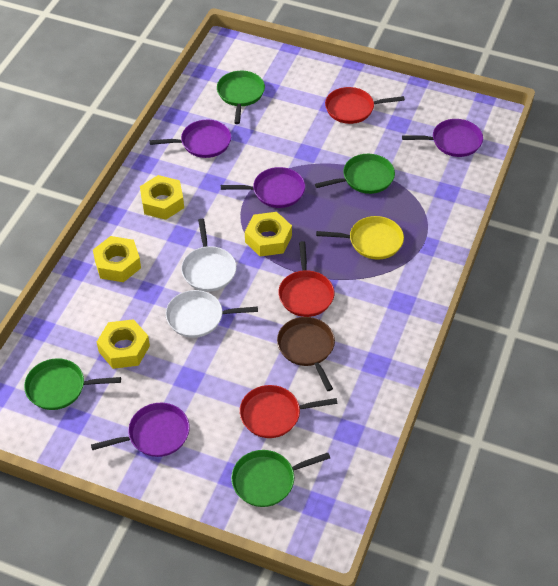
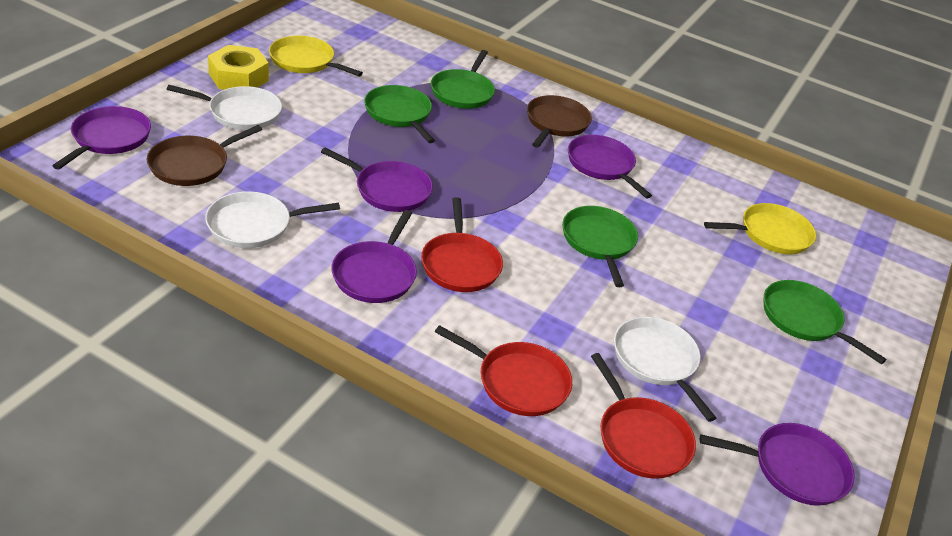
brown pan: 1 -> 2
purple pan: 4 -> 5
white pan: 2 -> 3
yellow nut: 4 -> 1
yellow pan: 1 -> 2

